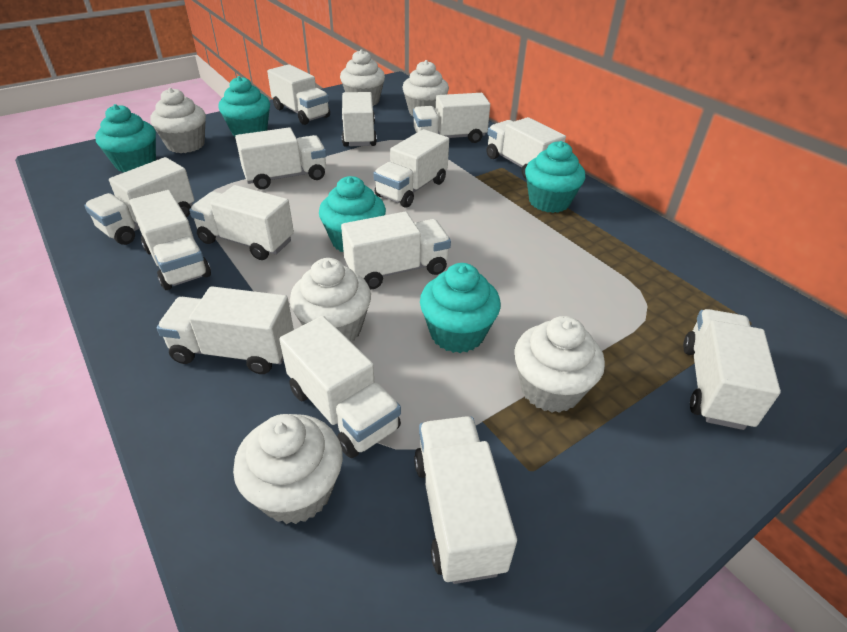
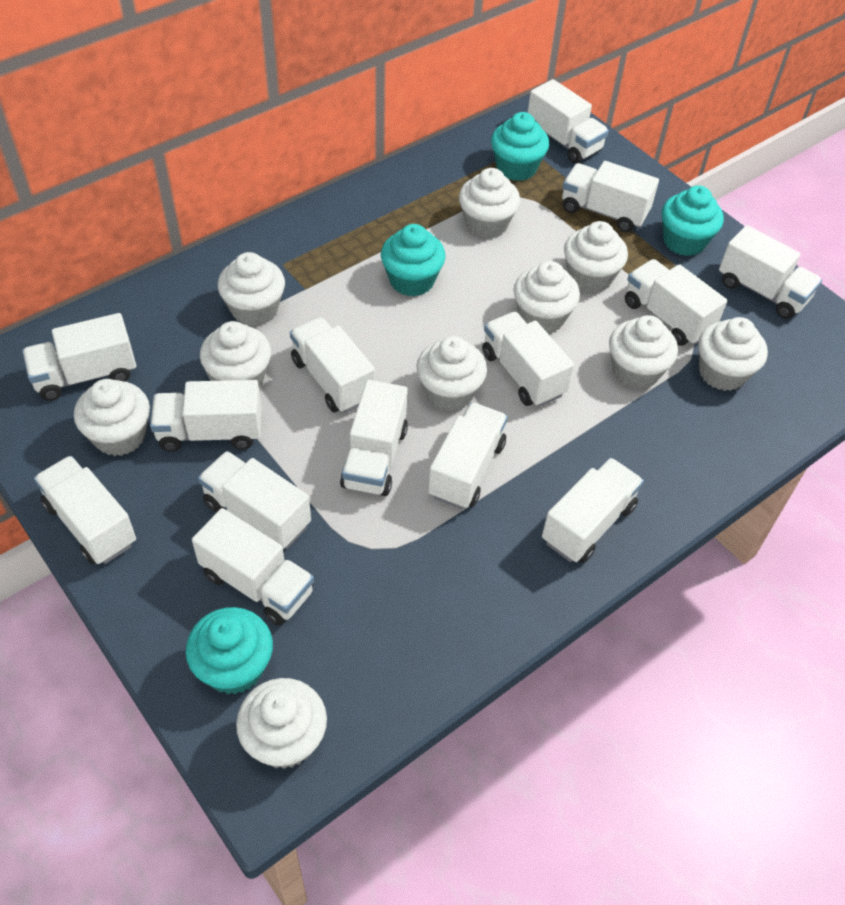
turquoise cupcake: 5 -> 4
white cupcake: 6 -> 10

